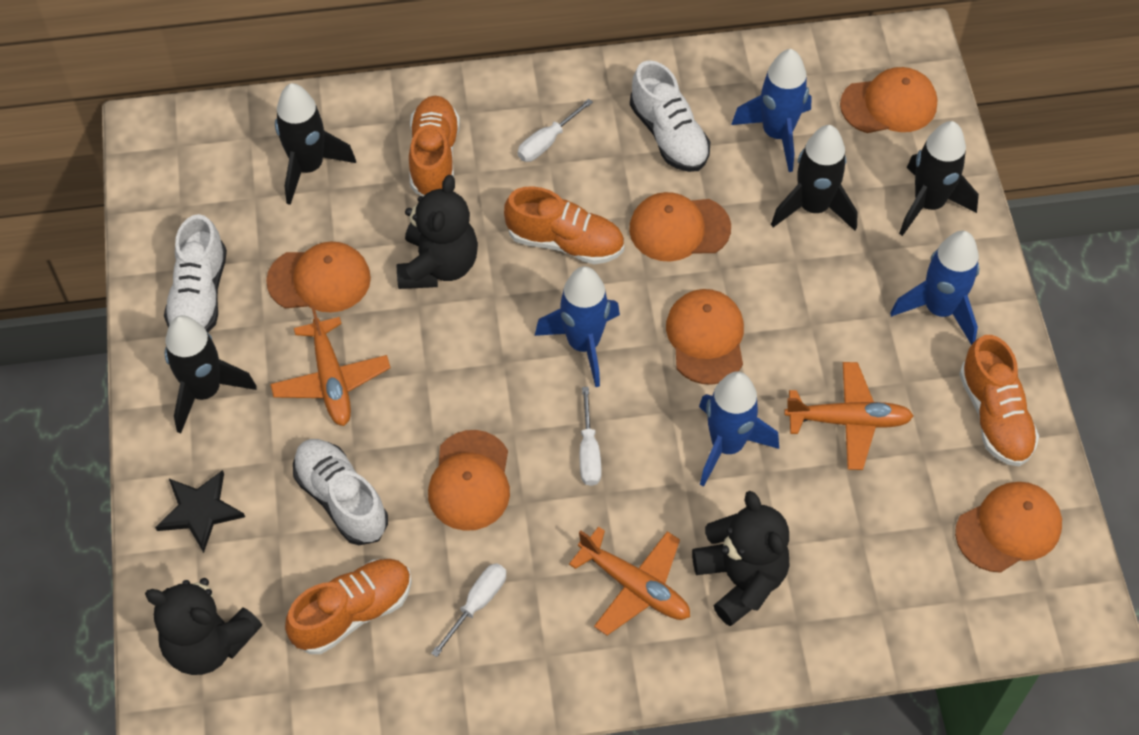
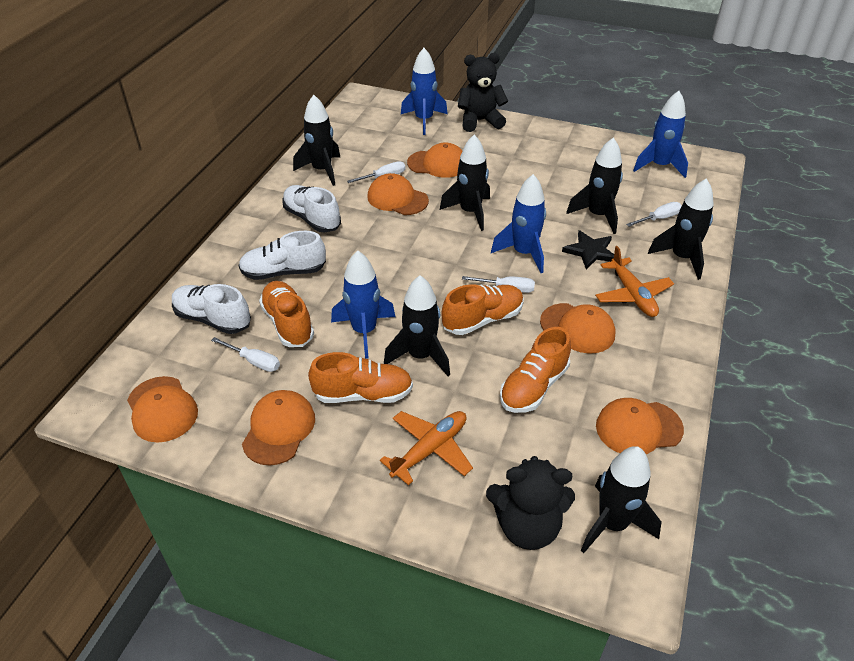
black rocket: 4 -> 6
black teddy bear: 3 -> 2
orange plane: 3 -> 2
white screwdriver: 3 -> 4

